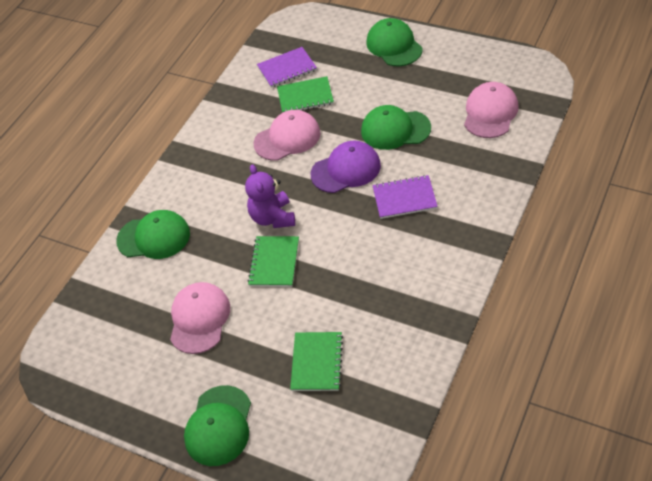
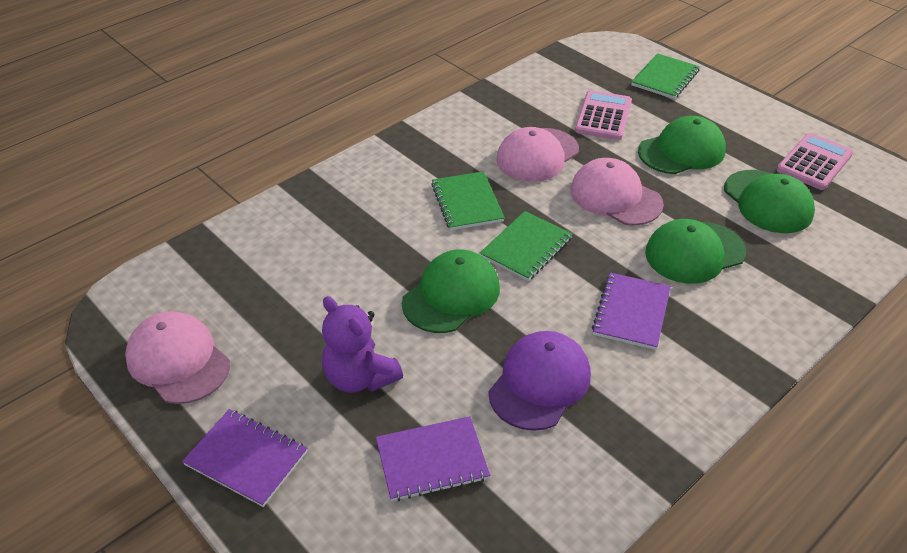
pink calculator: 0 -> 2
purple notebook: 2 -> 3

